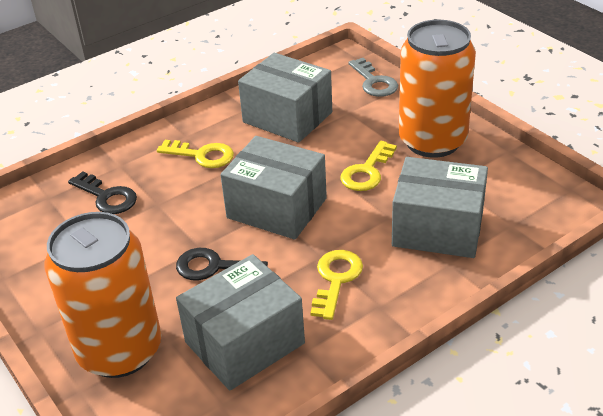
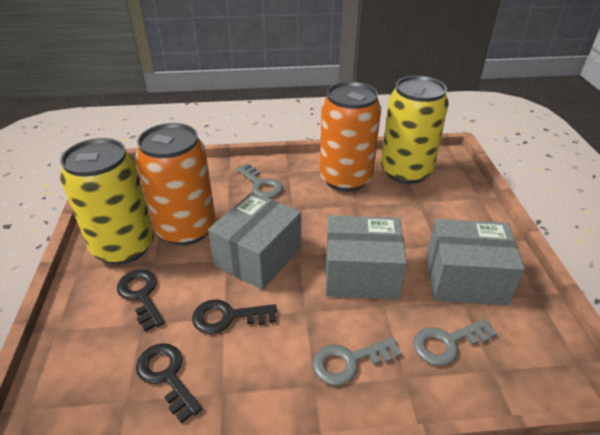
black key: 2 -> 3
grey box: 4 -> 3
grey key: 1 -> 3
yellow can: 0 -> 2
yellow key: 3 -> 0

